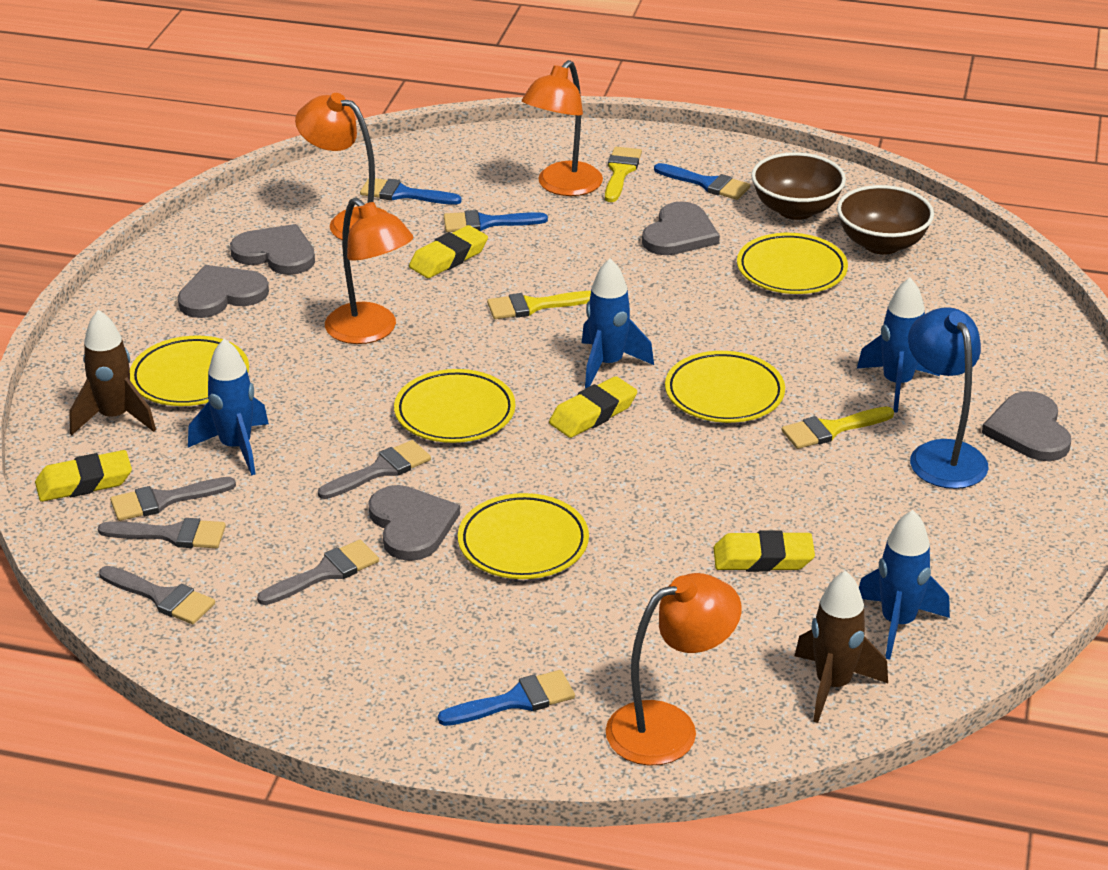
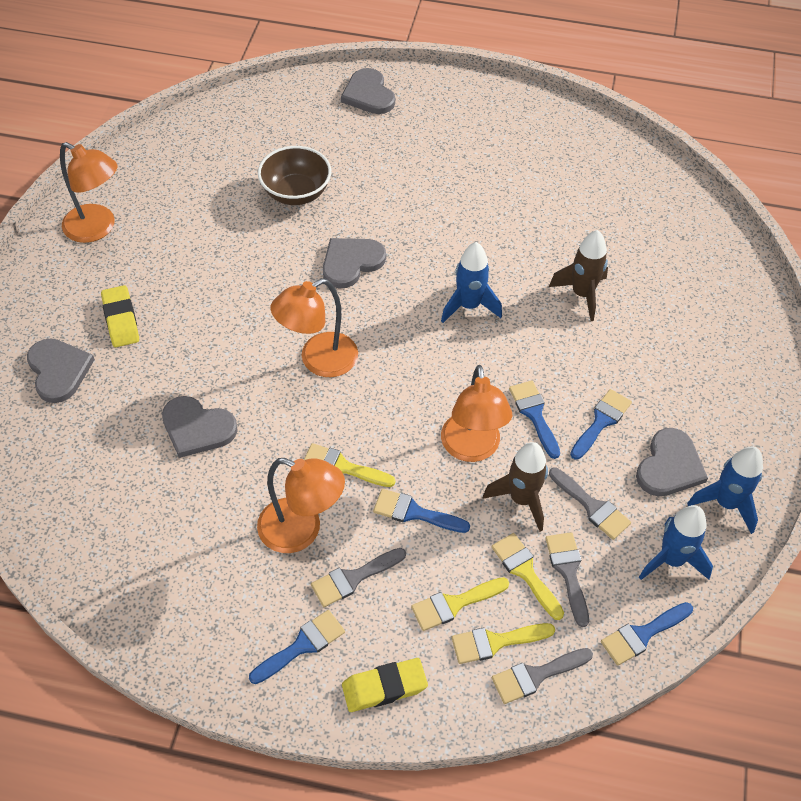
blue brush: 4 -> 5
blue lamp: 1 -> 0
blue rocket: 4 -> 3
brown bowl: 2 -> 1
grey brush: 5 -> 4
yellow brush: 3 -> 4
yellow eraser: 4 -> 2
yellow plate: 5 -> 0

